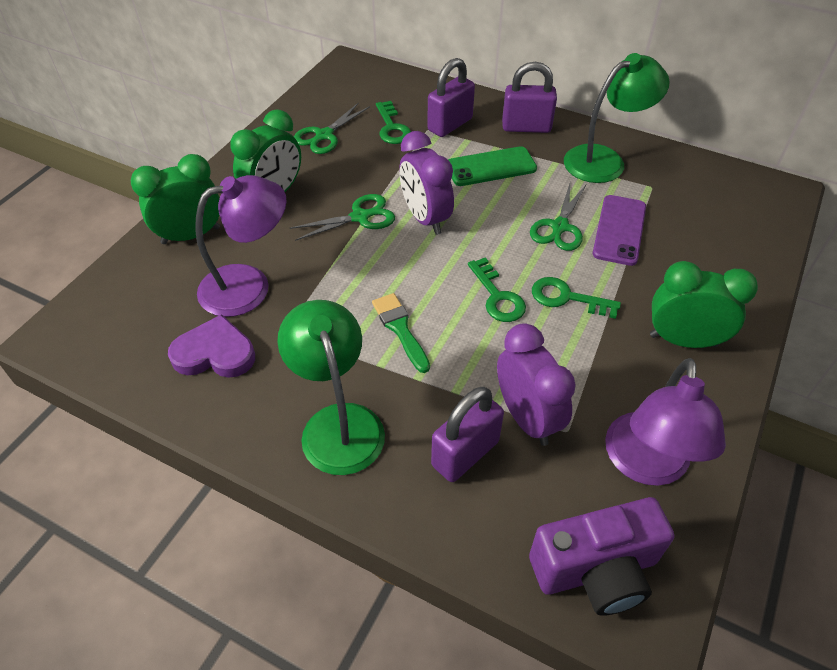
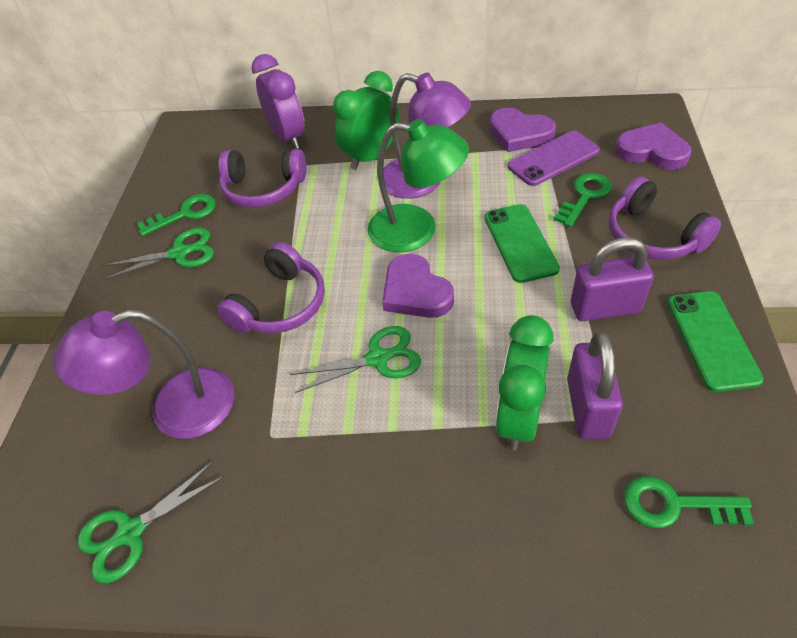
green brush: 1 -> 0
green clock: 3 -> 2
green lamp: 2 -> 1
green phone: 1 -> 2
purple camera: 1 -> 0
purple clock: 2 -> 1
purple headphones: 0 -> 3
purple heart: 1 -> 3
purple padlock: 3 -> 2

